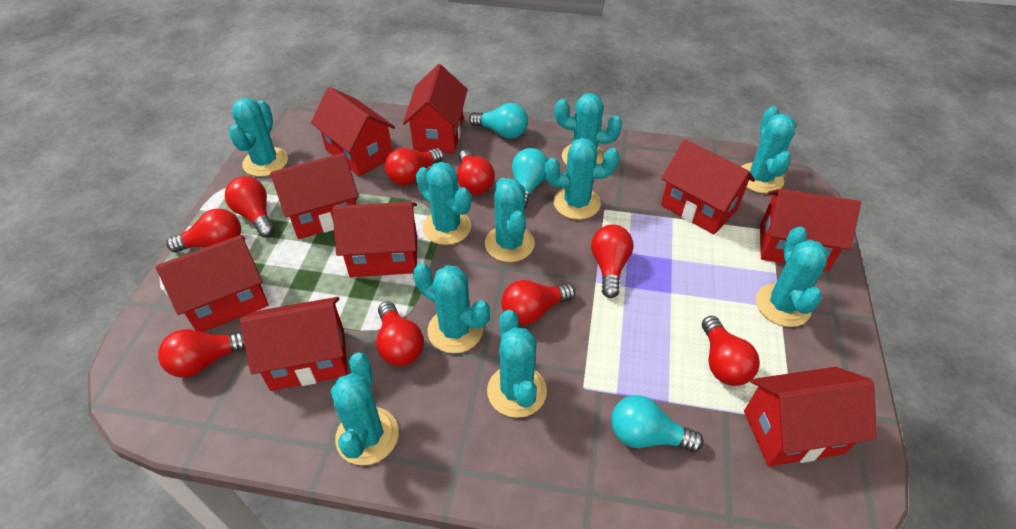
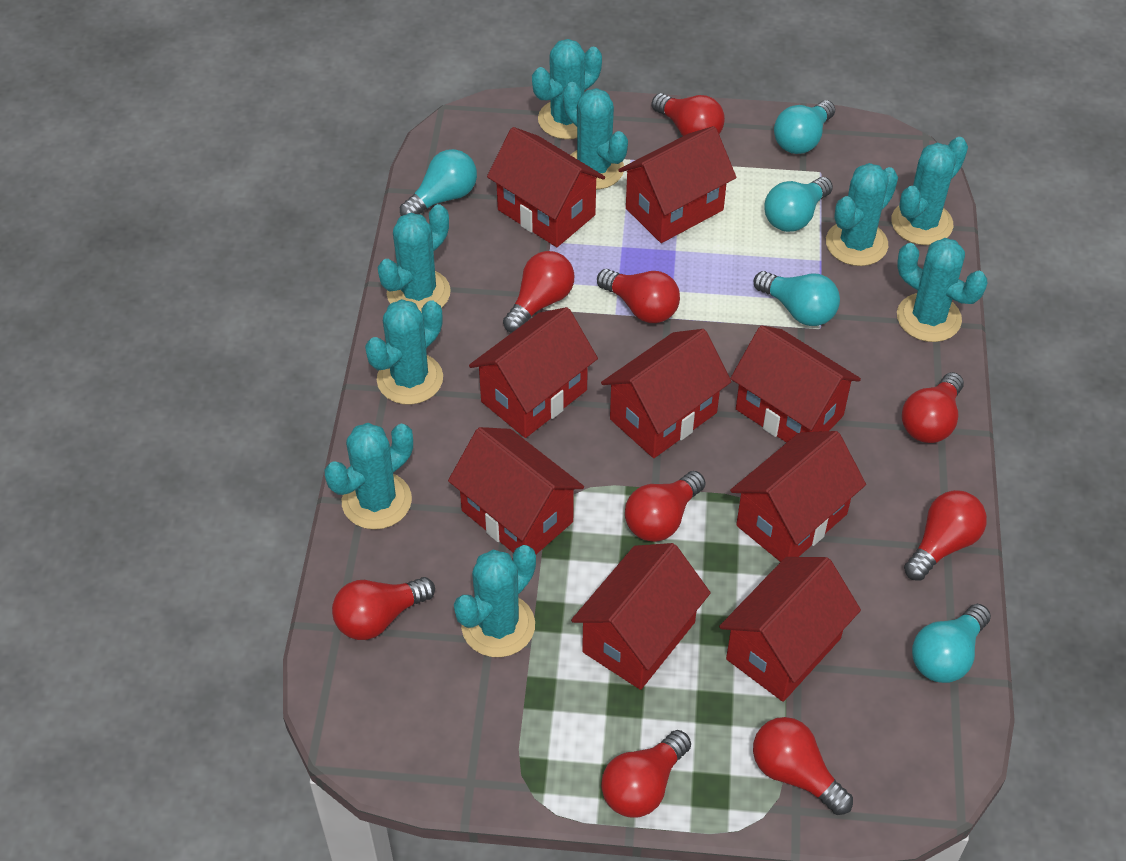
turquoise cactus: 10 -> 9
turquoise light bulb: 3 -> 5

